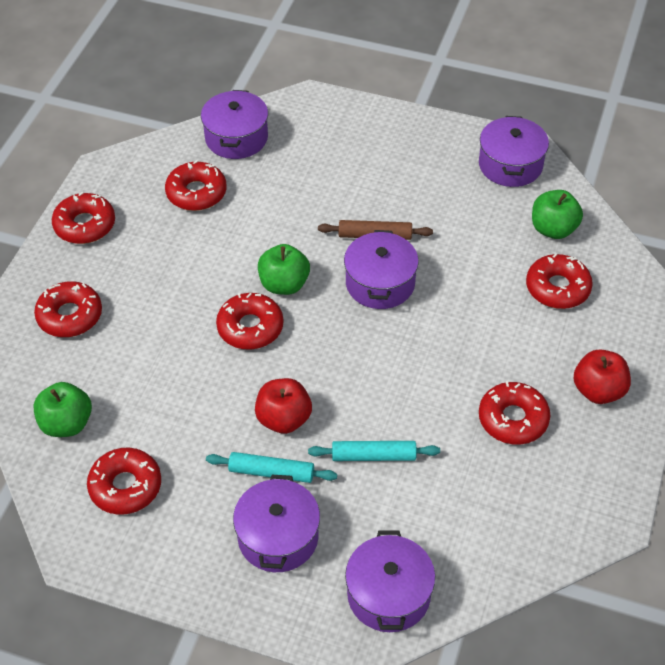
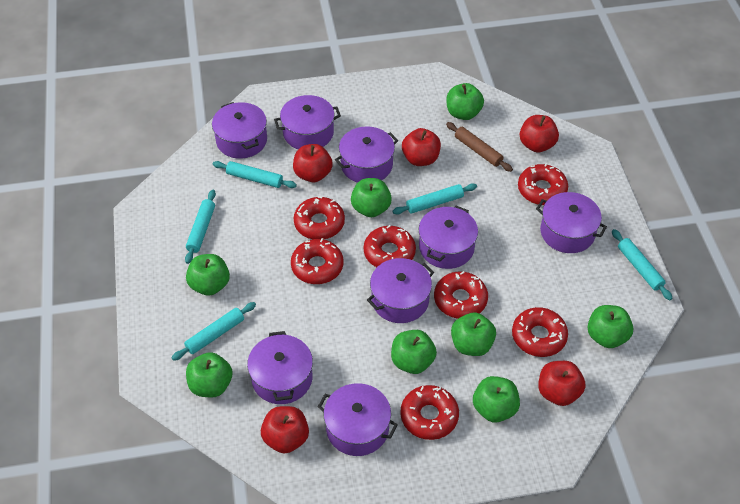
green apple: 3 -> 8
purple pot: 5 -> 8
red apple: 2 -> 5
turquoise rolling pin: 2 -> 5

